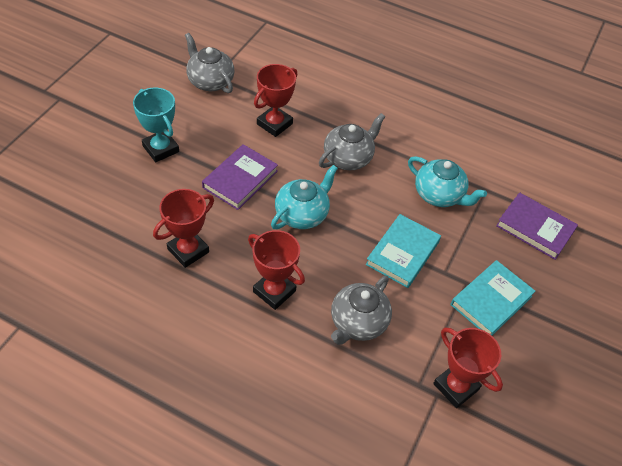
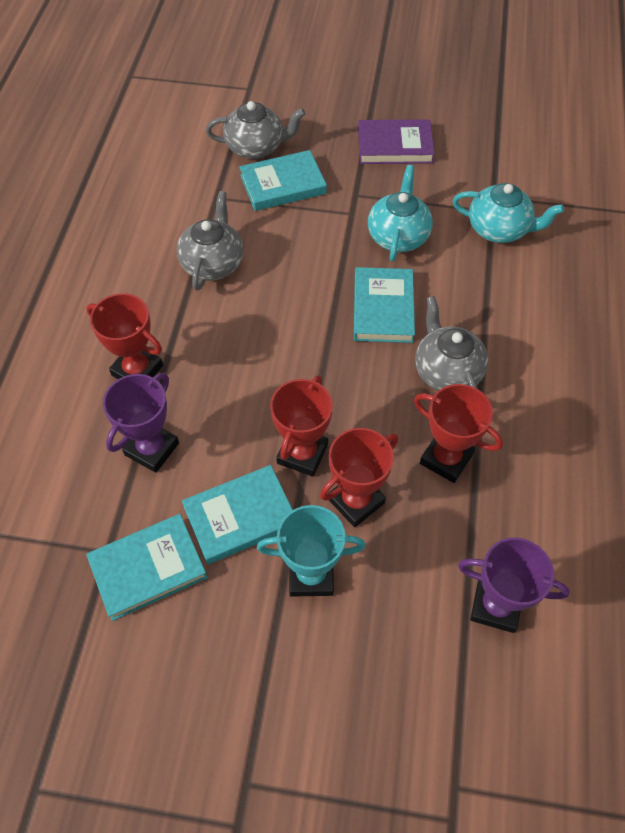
purple book: 2 -> 1
purple trophy: 0 -> 2
turquoise book: 2 -> 4

